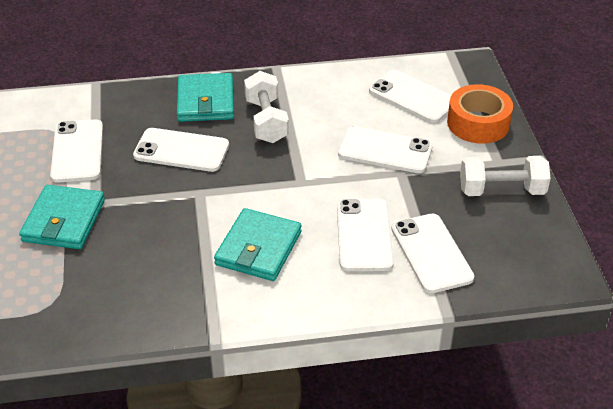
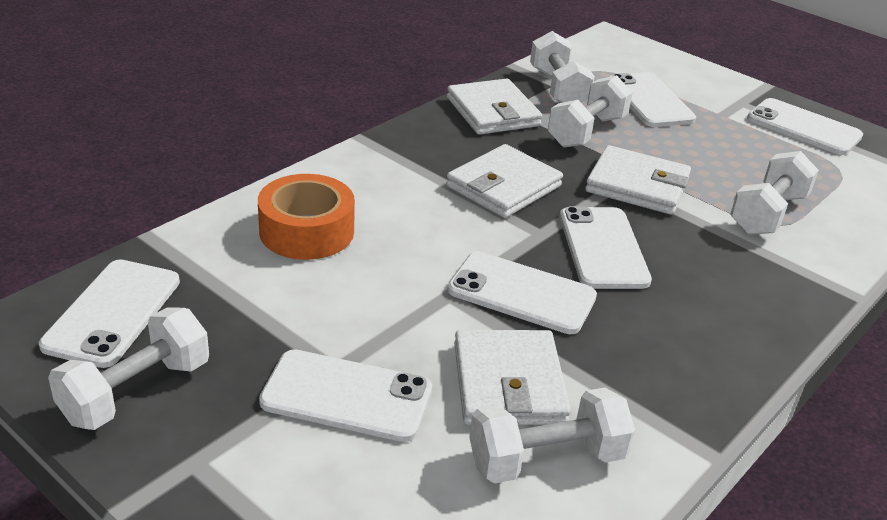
turquoise wallet: 3 -> 0
white dumbbell: 2 -> 5
white wallet: 0 -> 4

